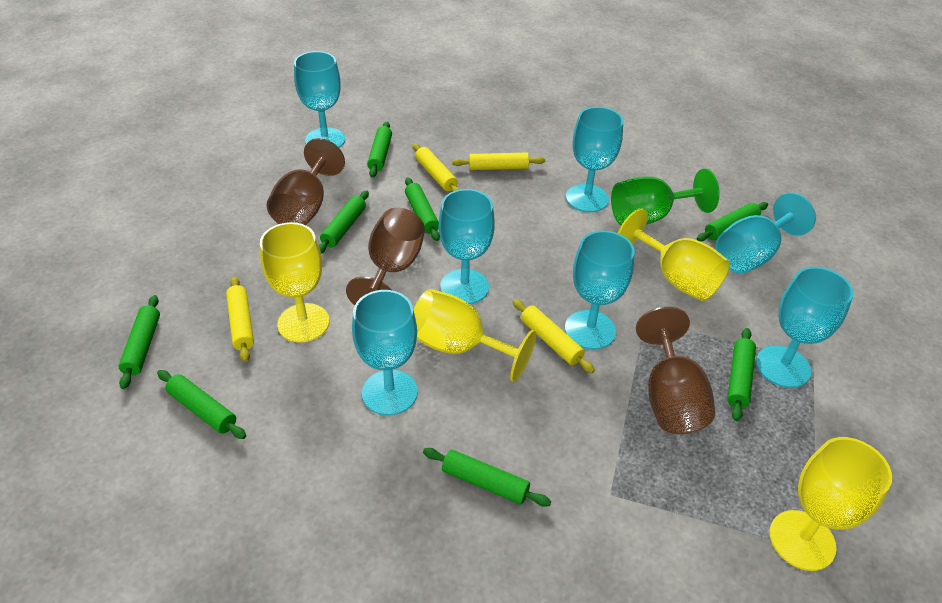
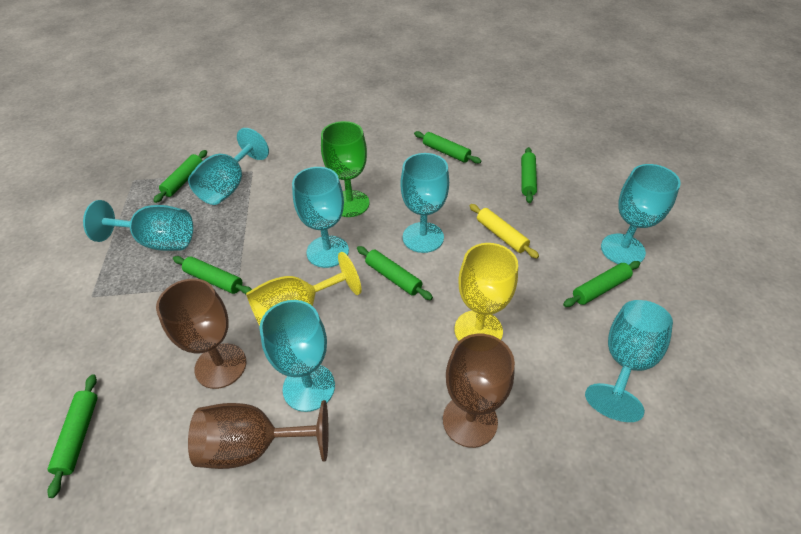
green rolling pin: 8 -> 7
yellow goblet: 4 -> 2
yellow rolling pin: 4 -> 1

